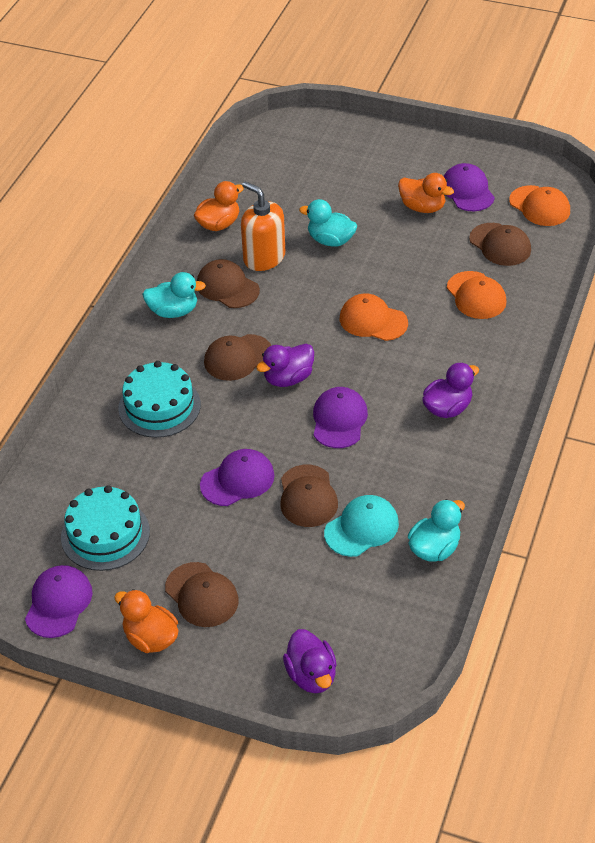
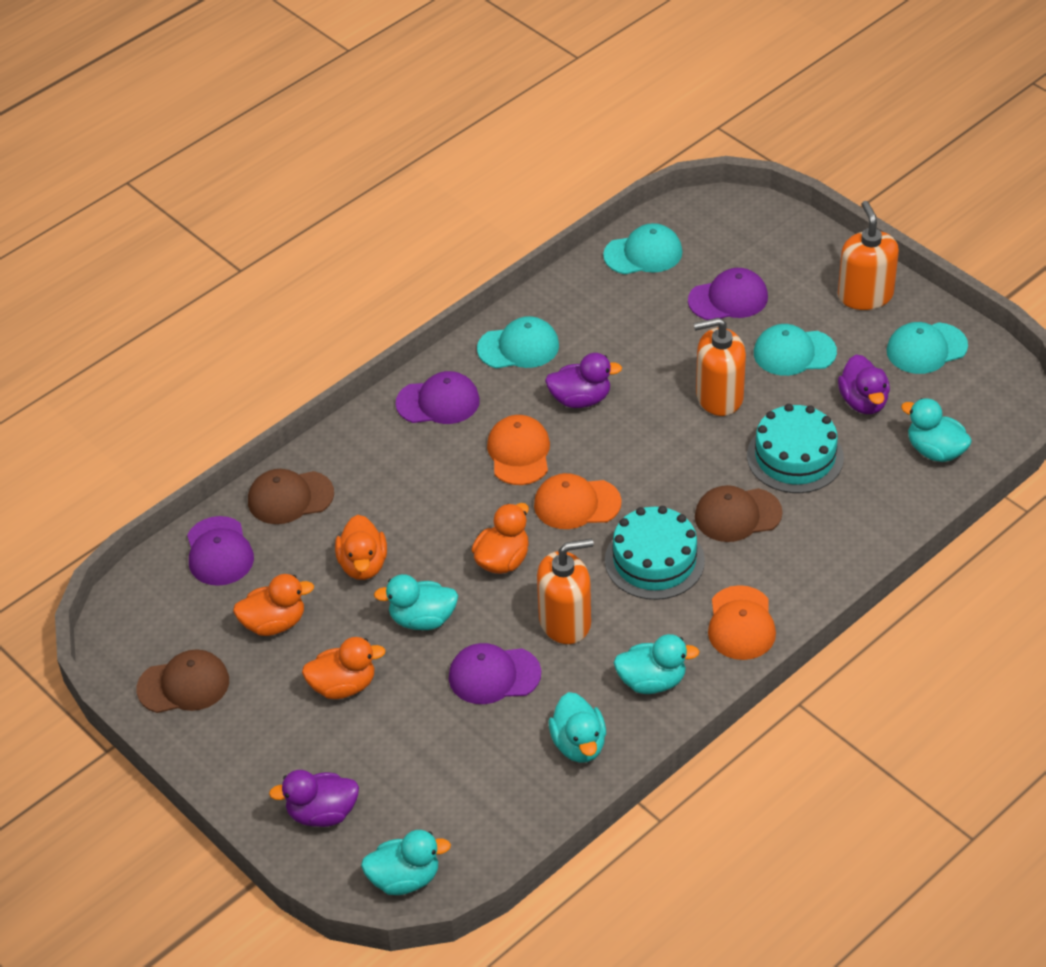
brown cap: 5 -> 3
orange duck: 3 -> 4
orange soap dispenser: 1 -> 3
turquoise cap: 1 -> 4
turquoise duck: 3 -> 5

